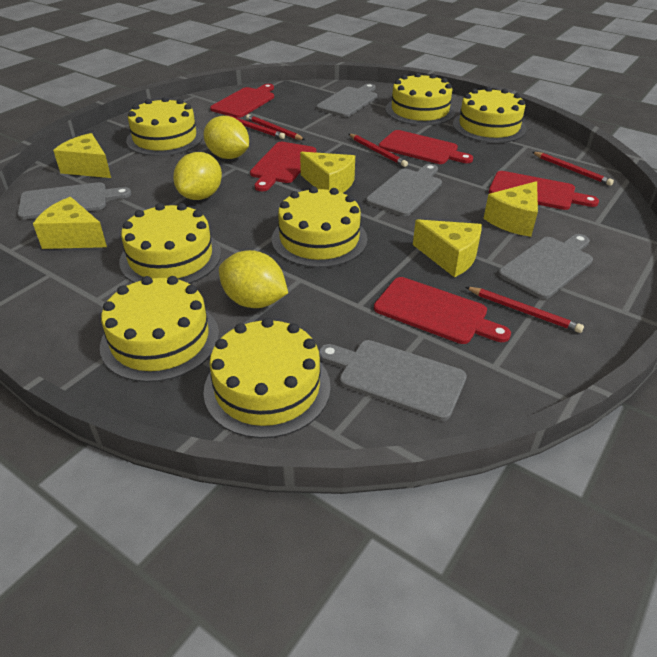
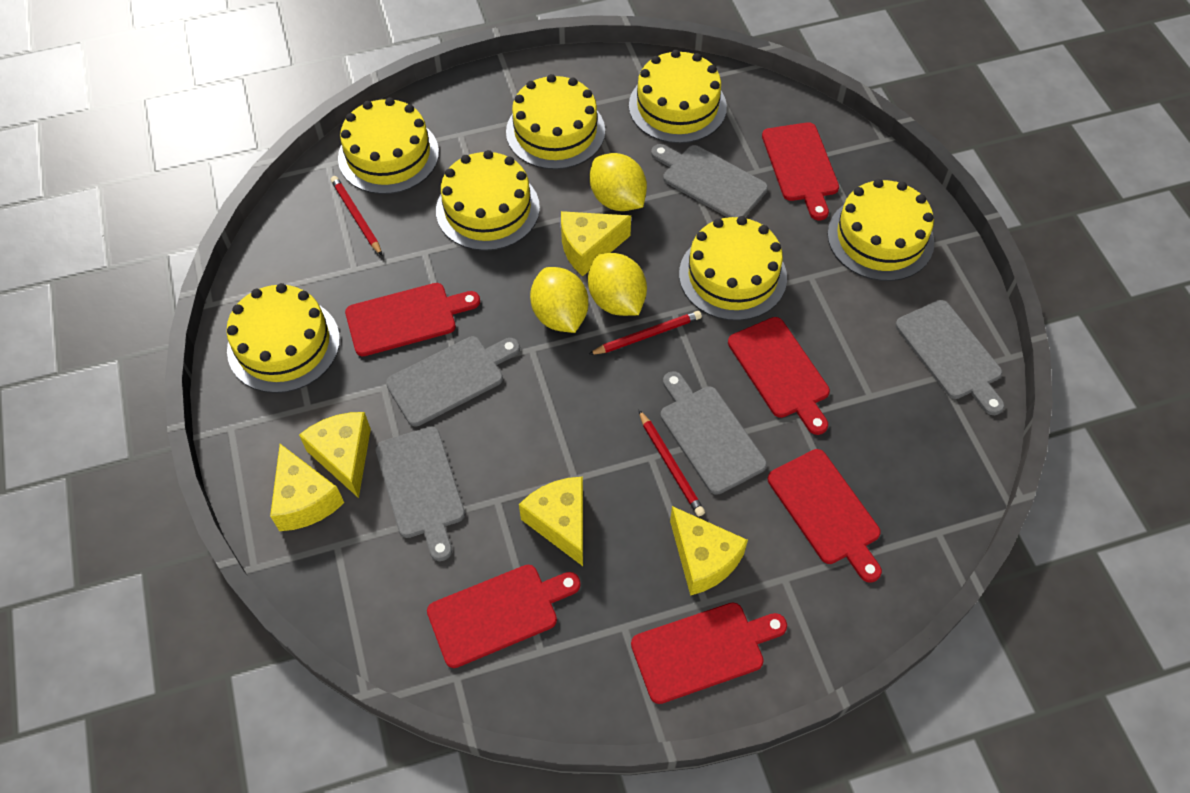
red cutting board: 5 -> 6
red pencil: 5 -> 3

